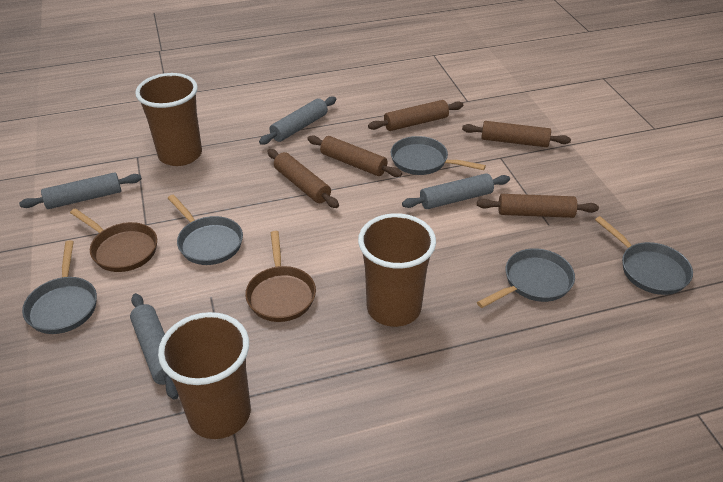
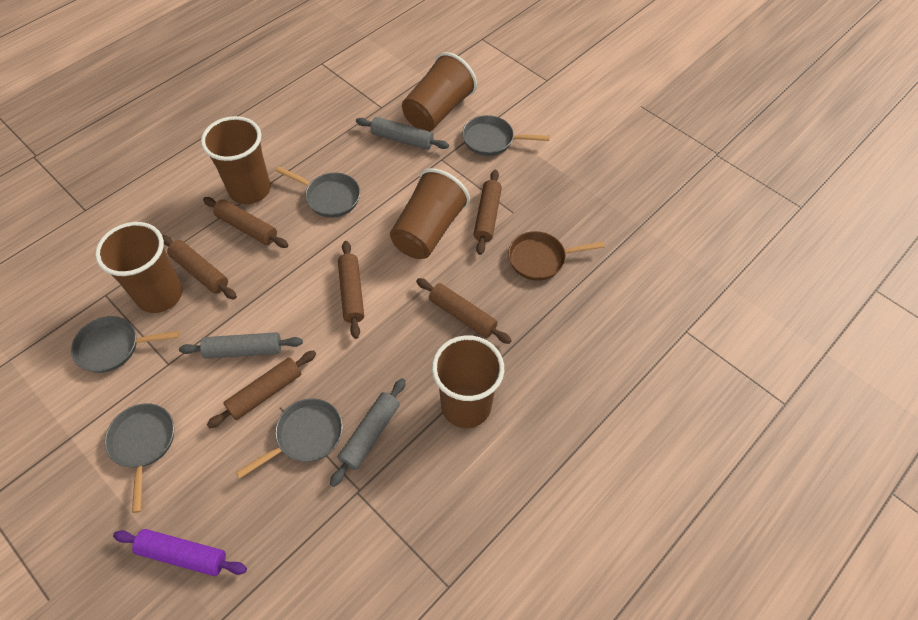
brown cup: 3 -> 5
brown pan: 2 -> 1
brown rolling pin: 5 -> 6
grey rolling pin: 4 -> 3
purple rolling pin: 0 -> 1

